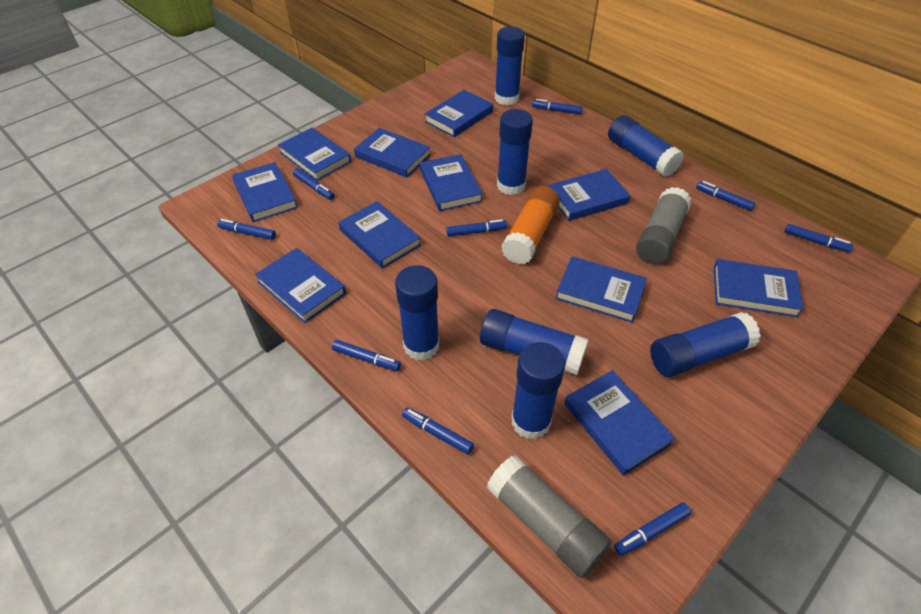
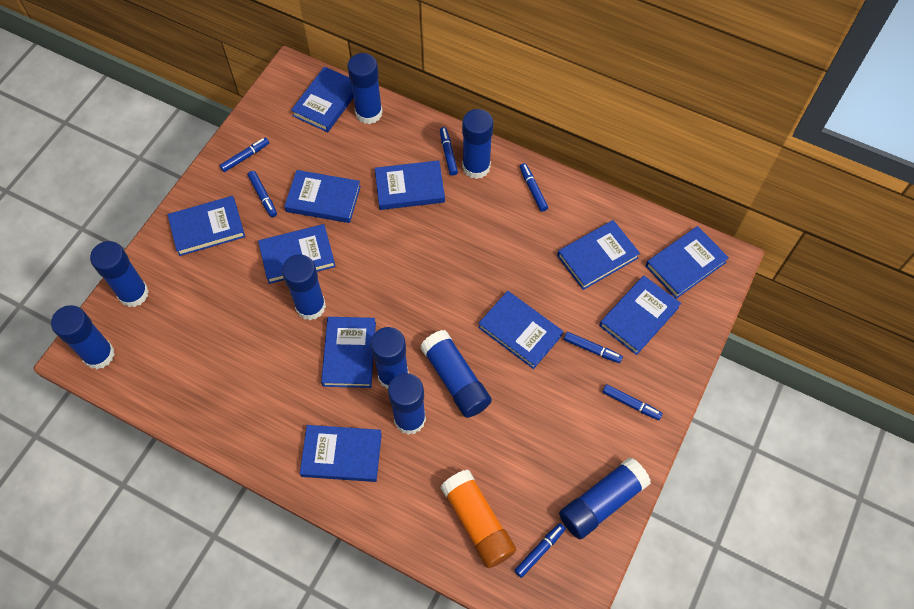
blue glue stick: 7 -> 9
blue marker: 9 -> 7
grey glue stick: 2 -> 0

